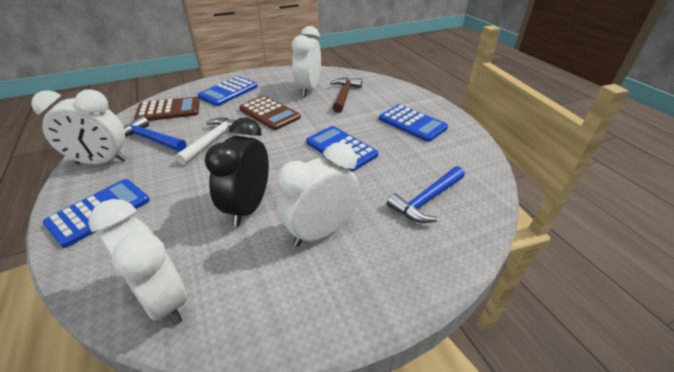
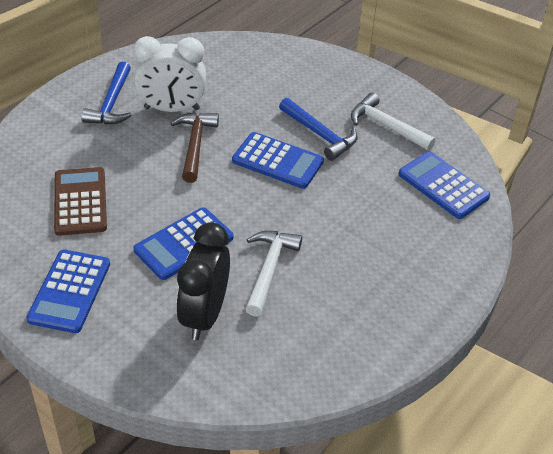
brown calculator: 2 -> 1
white clock: 4 -> 1
white hammer: 1 -> 2

